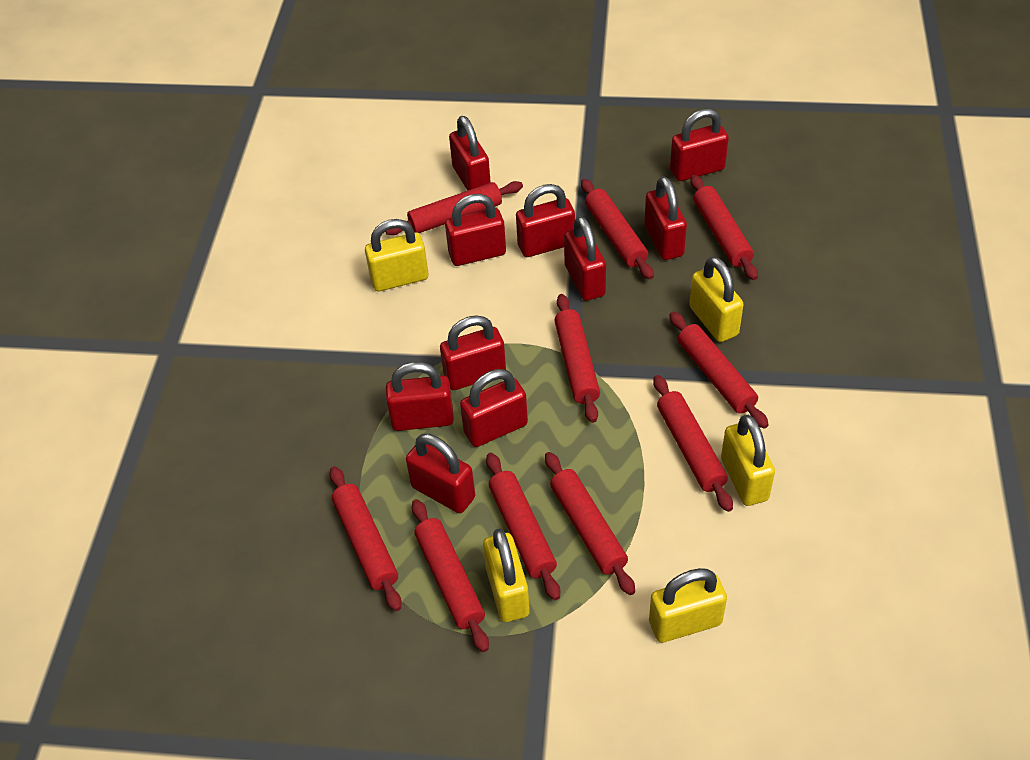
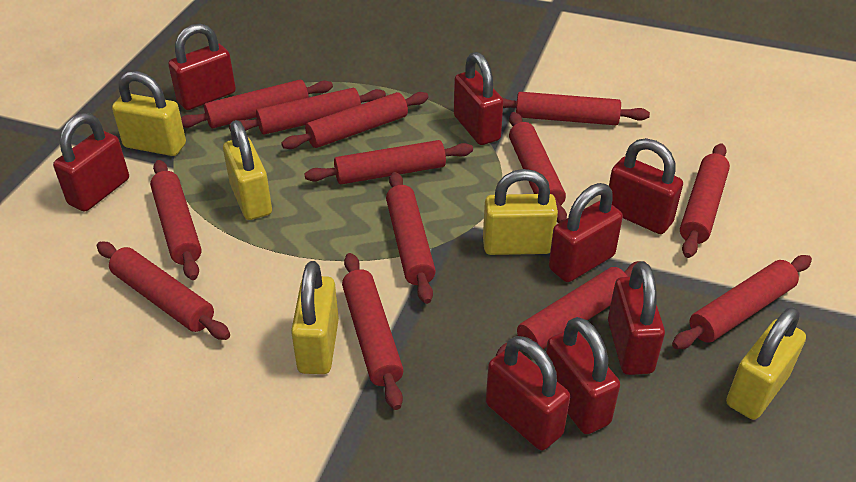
red padlock: 10 -> 8
red rolling pin: 10 -> 13

